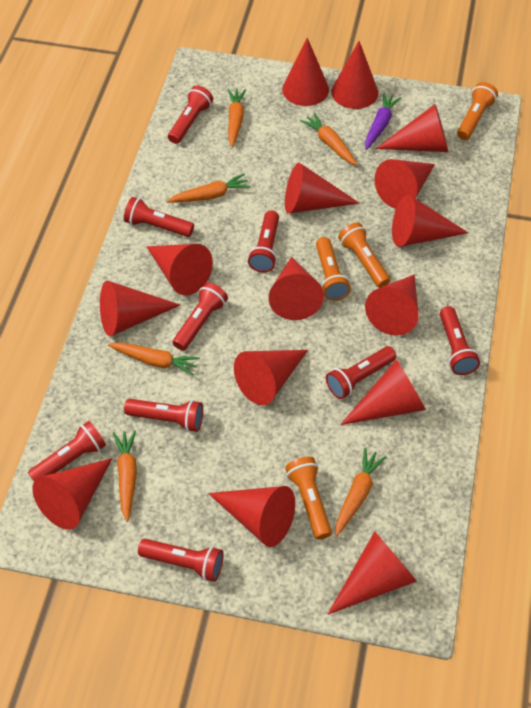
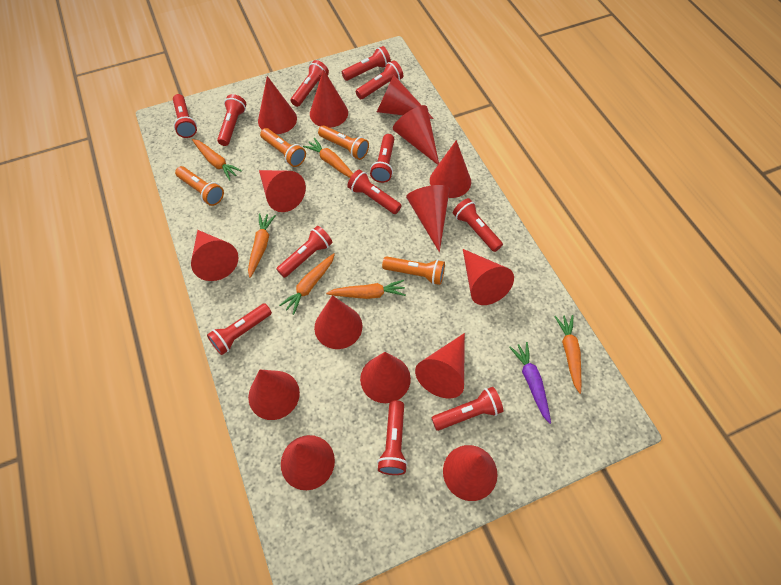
red flashlight: 9 -> 12

